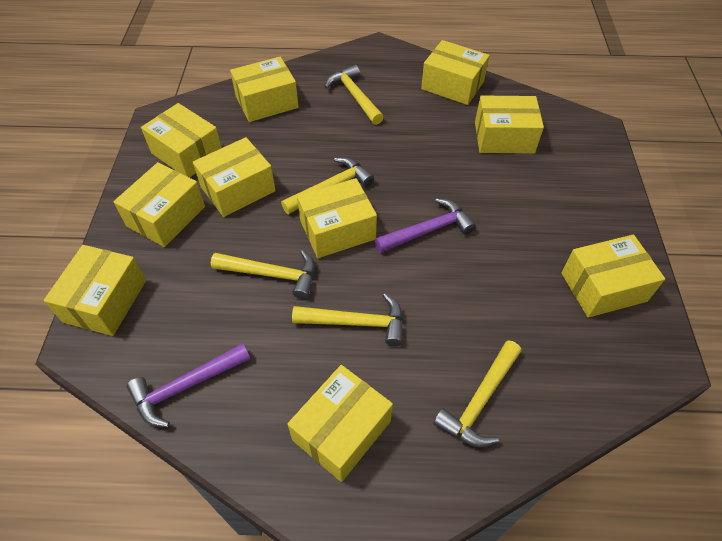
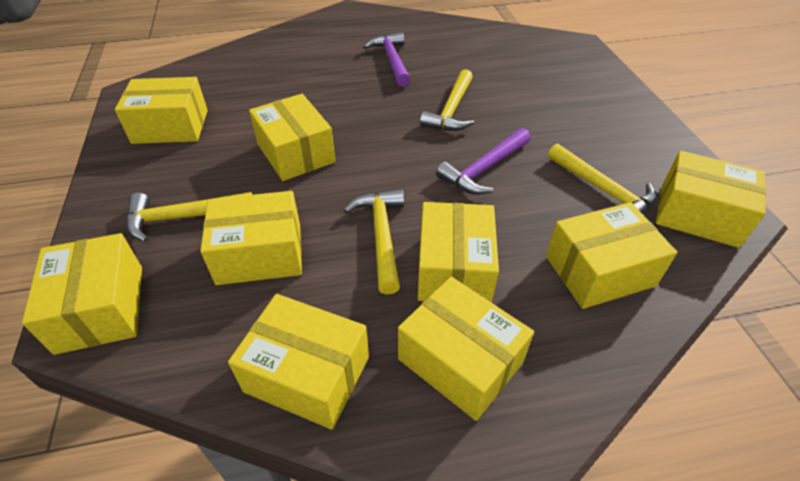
yellow box: 10 -> 9
yellow hammer: 5 -> 4

